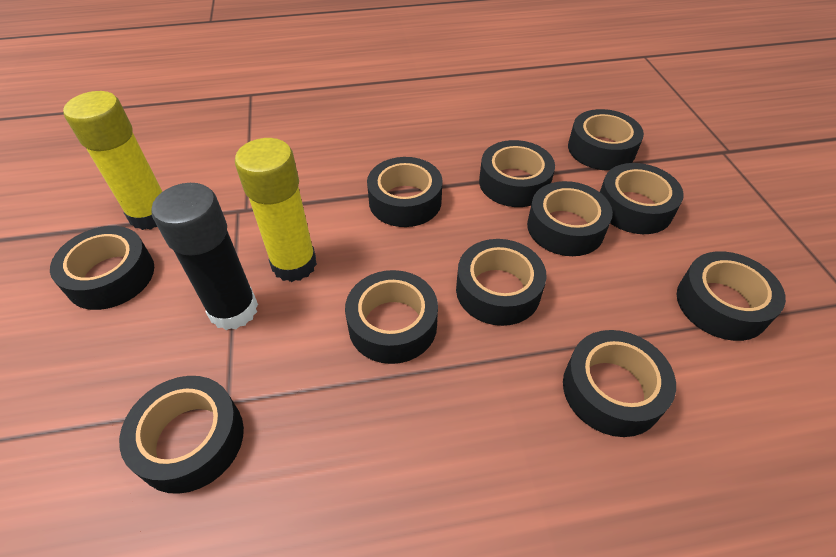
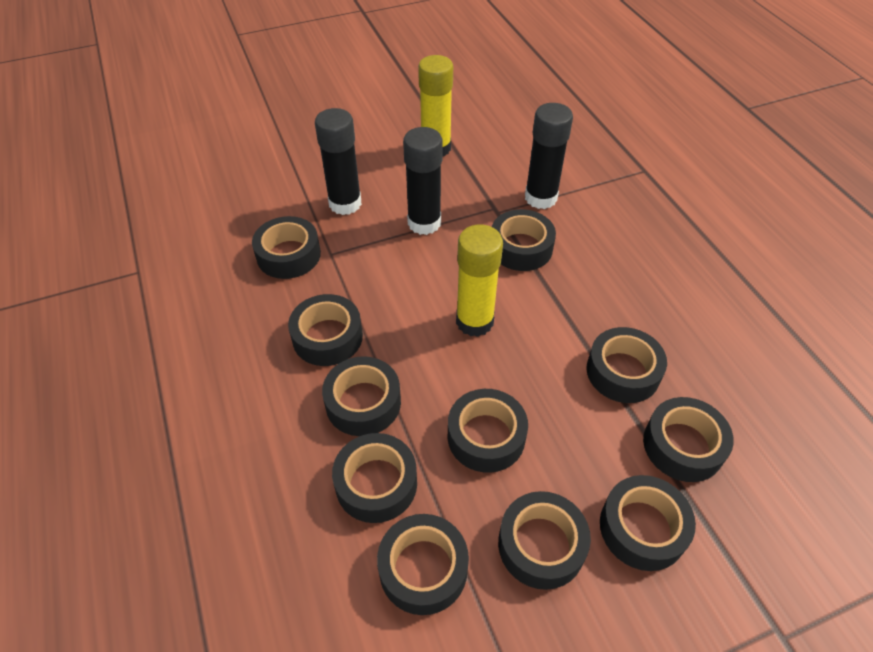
black glue stick: 1 -> 3

